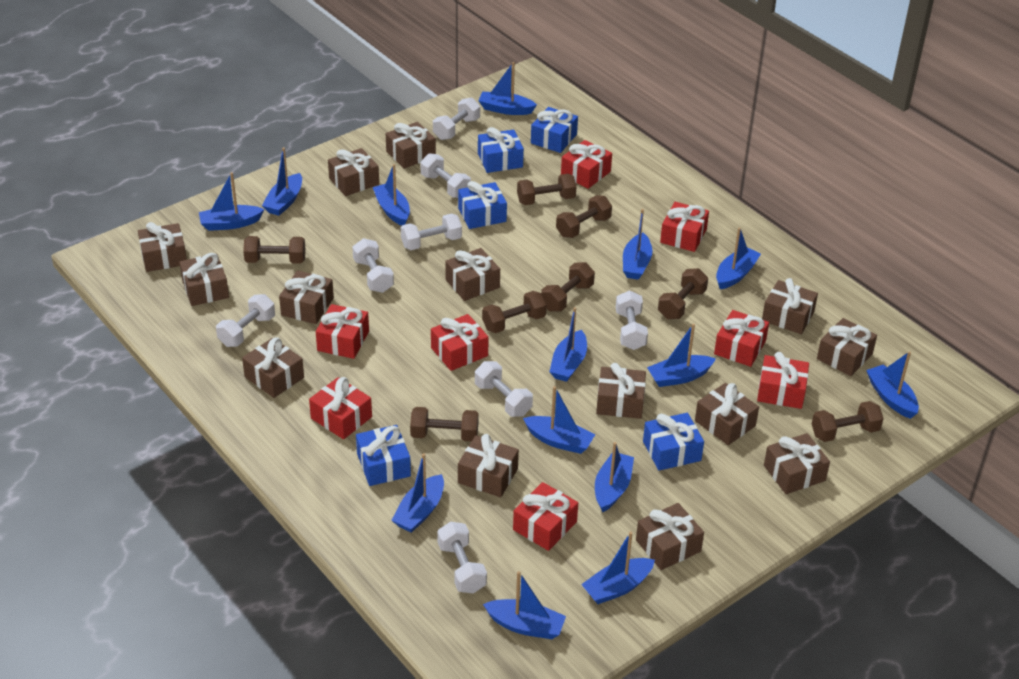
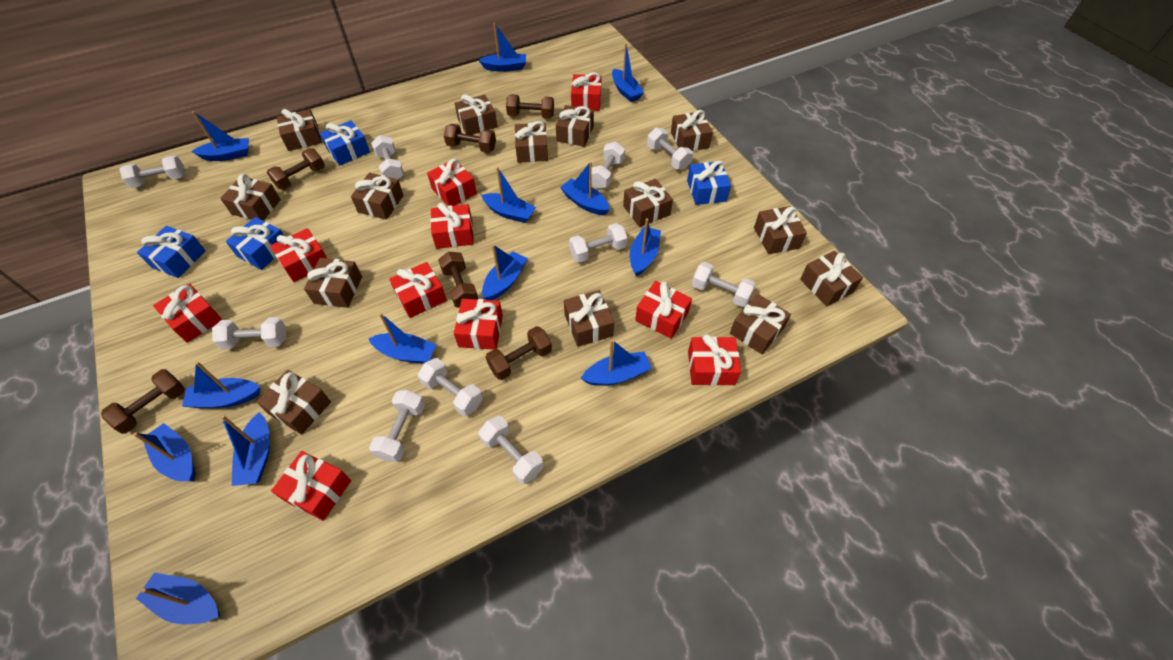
blue boat: 14 -> 13
blue gift: 5 -> 4
brown dumbbell: 8 -> 6
red gift: 8 -> 10
white dumbbell: 8 -> 10

